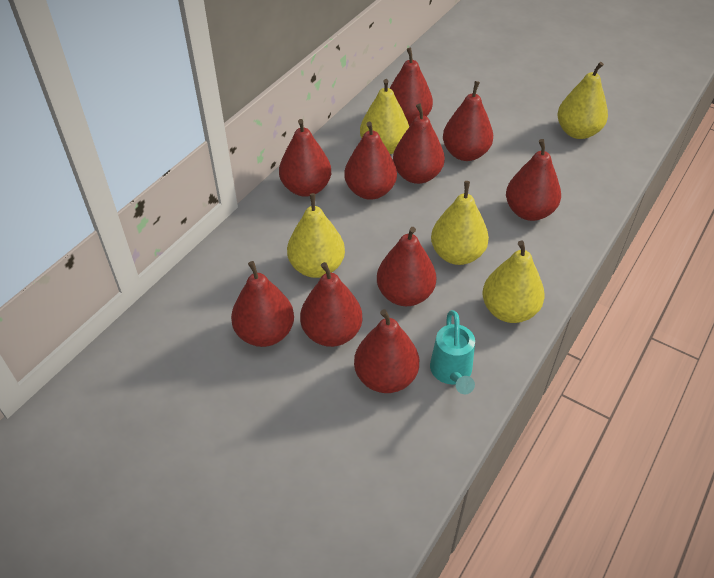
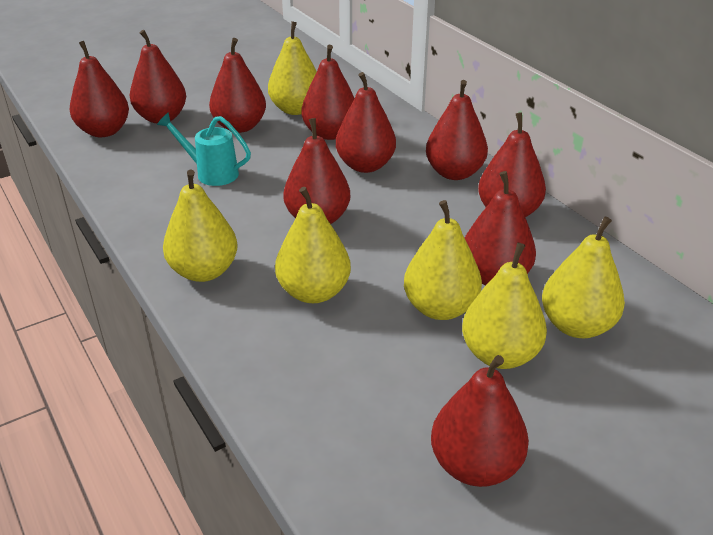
yellow pear: 5 -> 6

